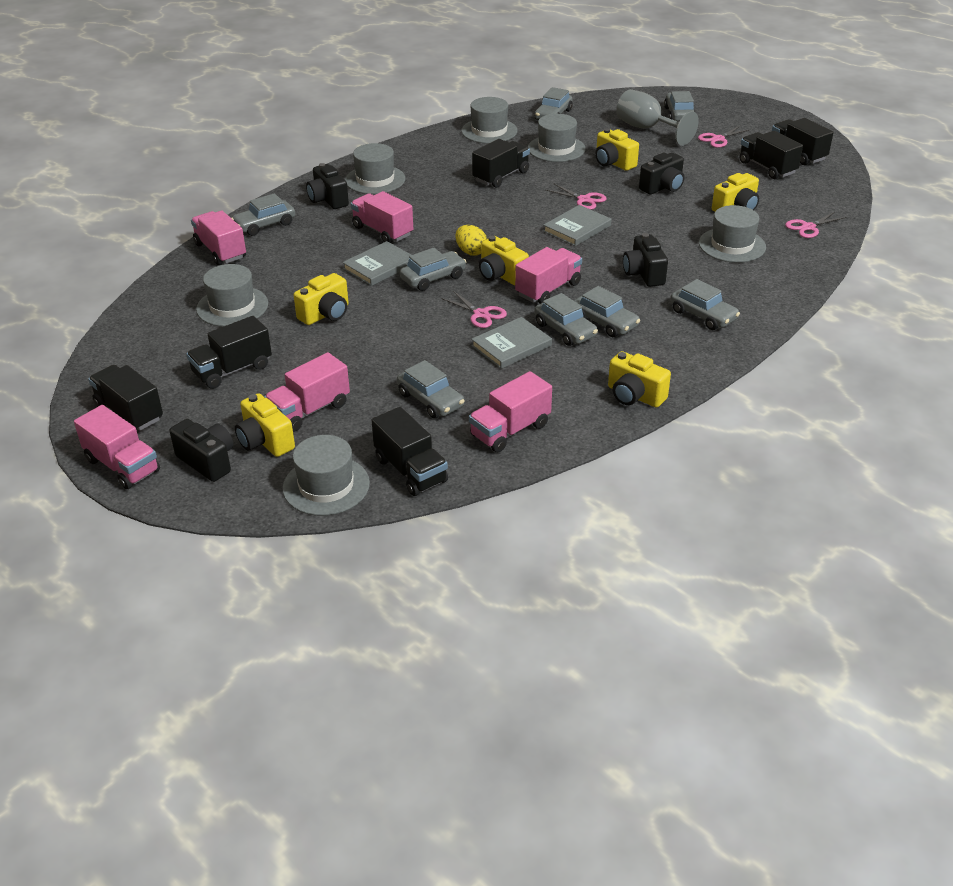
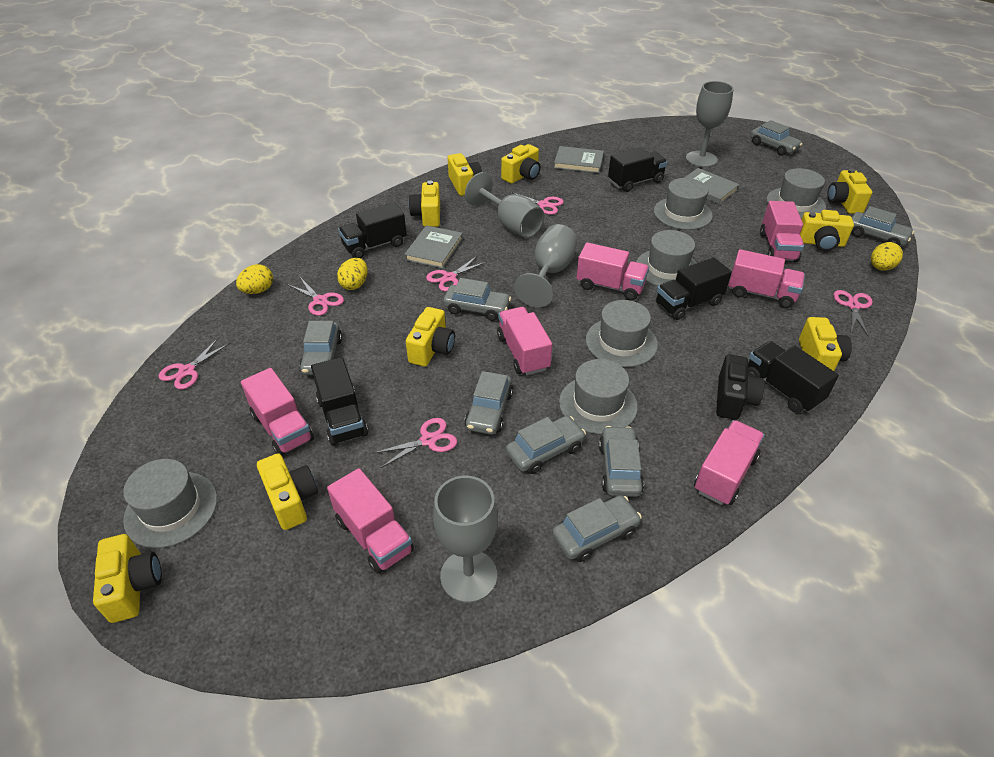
black camera: 4 -> 1
black truck: 6 -> 5
grey goblet: 1 -> 4
pink scissors: 4 -> 6
pink truck: 6 -> 7
yellow camera: 6 -> 9
yellow egg: 1 -> 3

